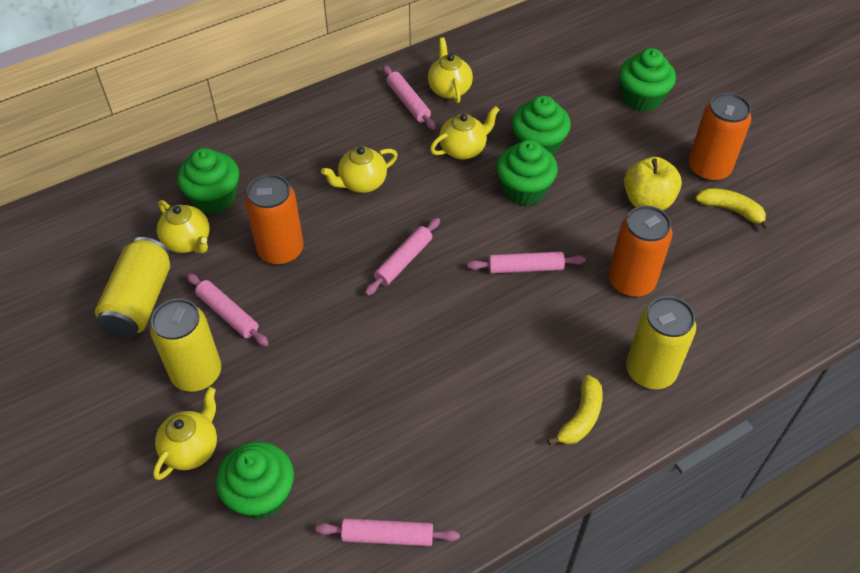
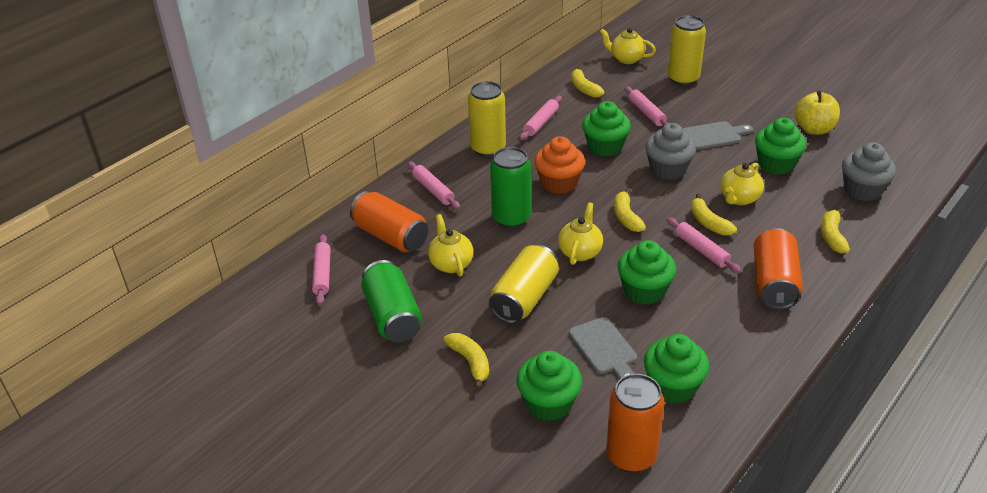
green can: 0 -> 2
grey cupcake: 0 -> 2
grey cutting board: 0 -> 2
orange cupcake: 0 -> 1
yellow banana: 2 -> 5
yellow teapot: 5 -> 4

